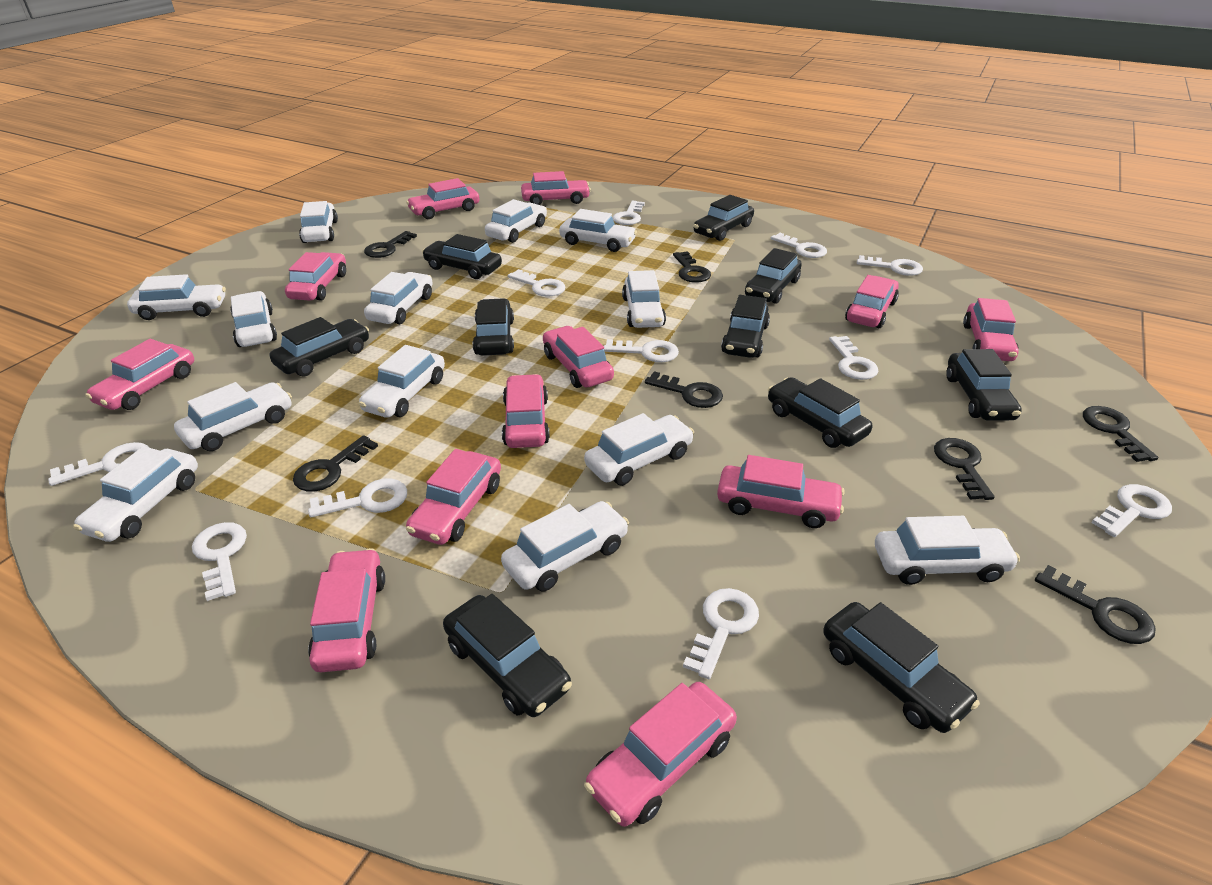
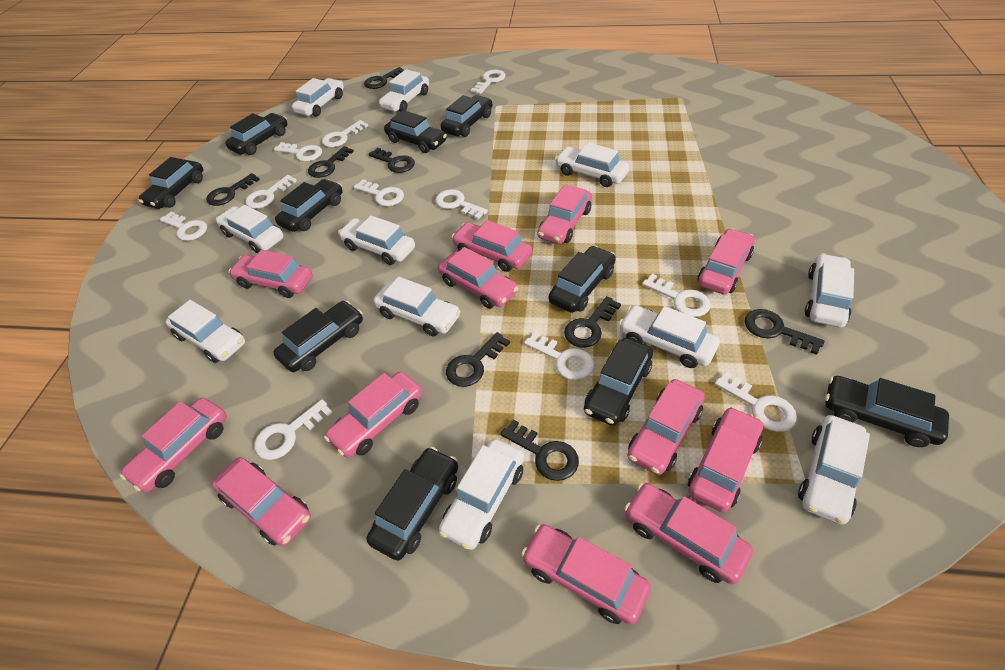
black key: 7 -> 8
white car: 13 -> 11

